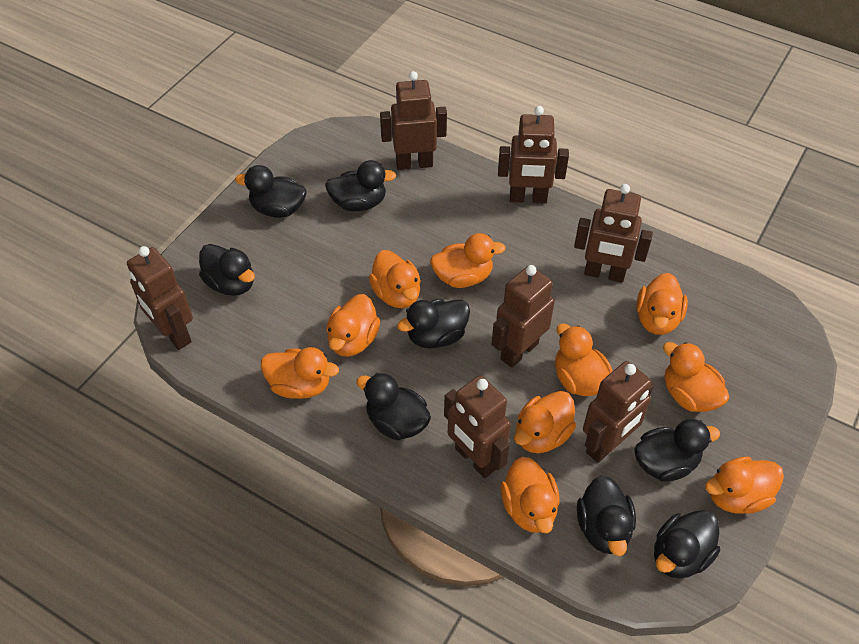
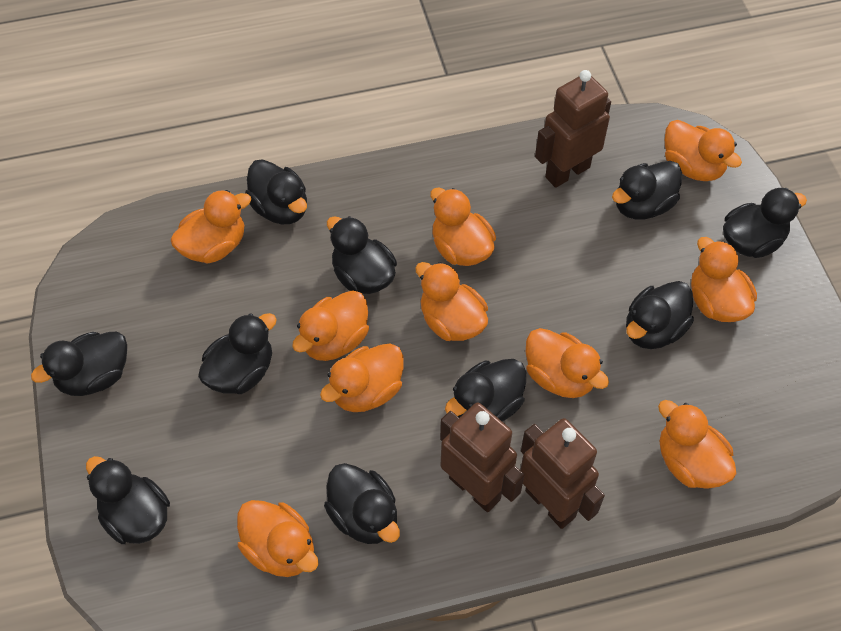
black duck: 8 -> 10
brown robot: 7 -> 3

